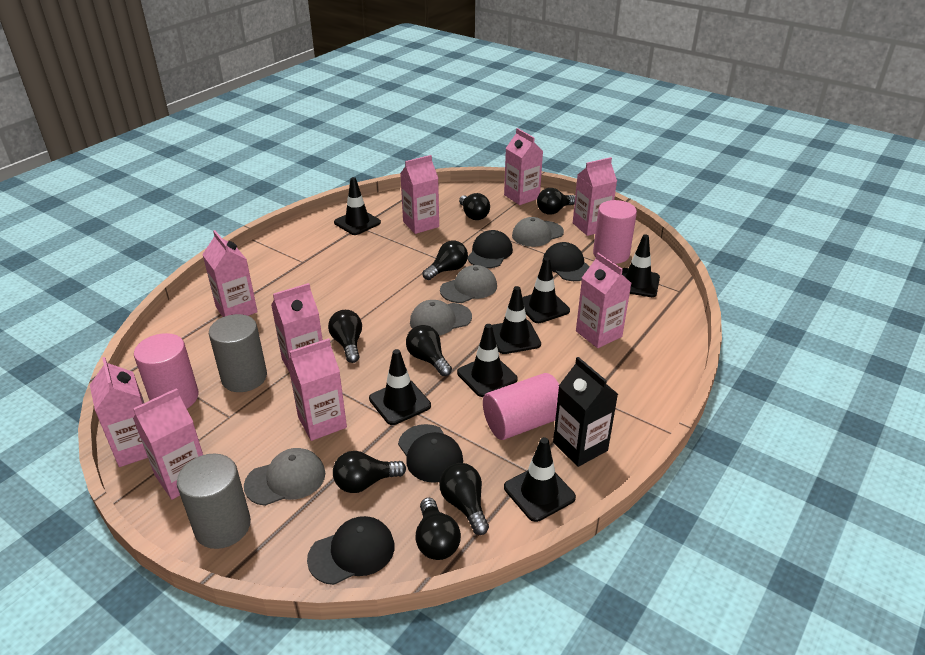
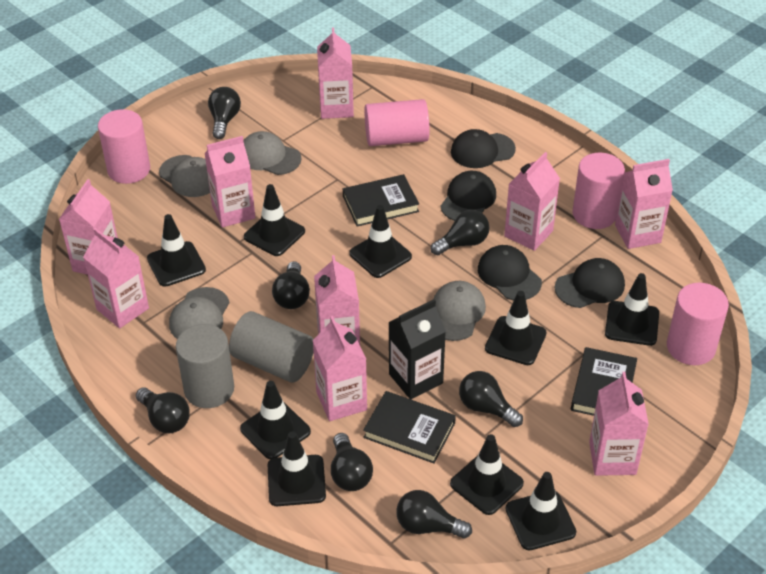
black book: 0 -> 3
black light bulb: 8 -> 7
black traffic cone: 7 -> 9
pink cylinder: 3 -> 4

